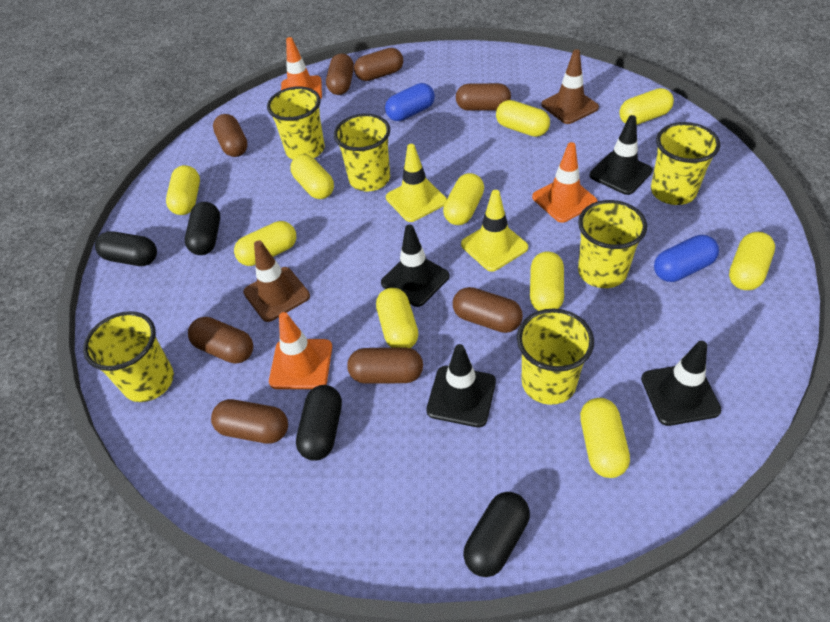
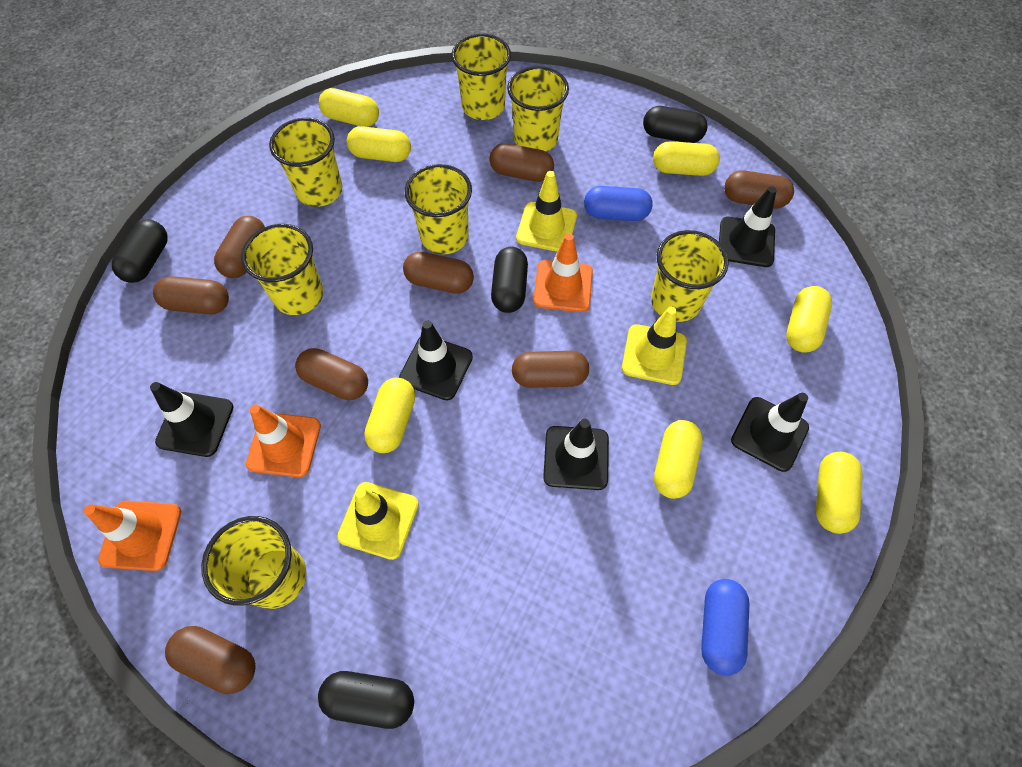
black traffic cone: 4 -> 5
brown traffic cone: 2 -> 0
yellow capsule: 10 -> 7
yellow cup: 6 -> 7
yellow traffic cone: 2 -> 3

